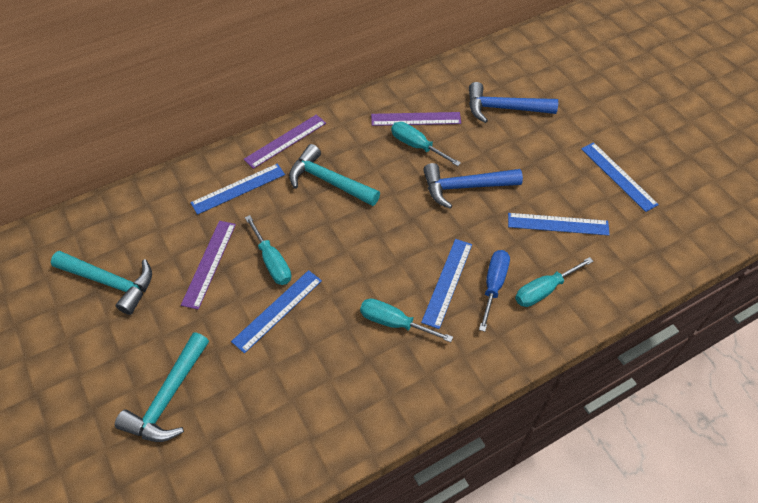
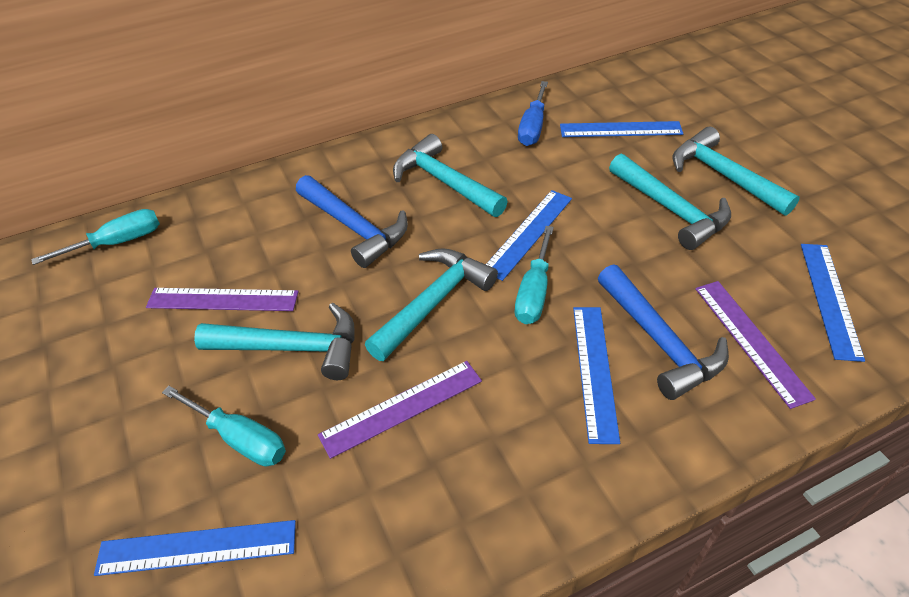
turquoise hammer: 3 -> 5
turquoise screwdriver: 4 -> 3

